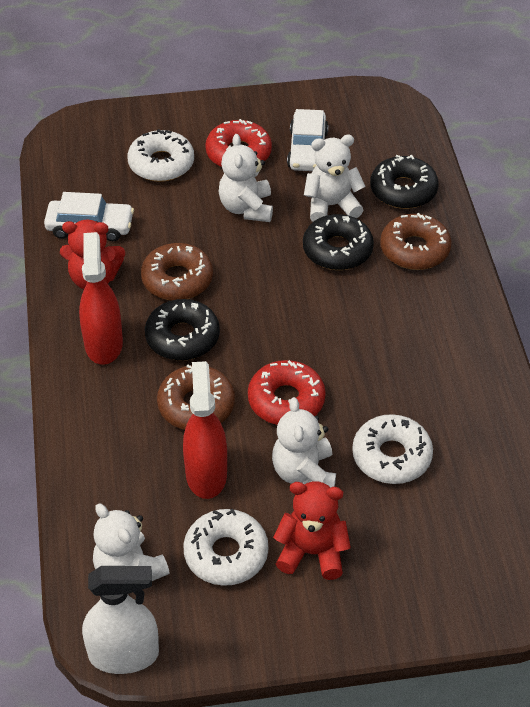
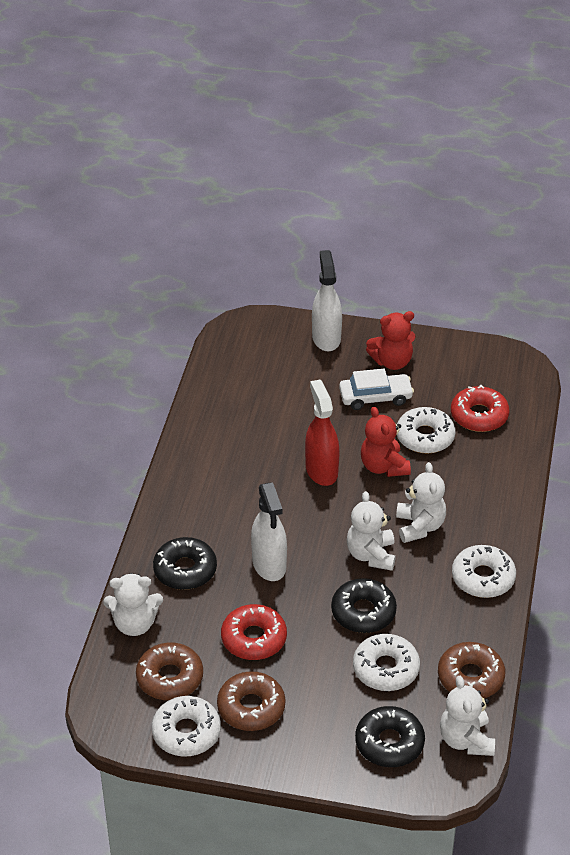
red spray bottle: 2 -> 1
white car: 2 -> 1
white donut: 3 -> 4
white spray bottle: 1 -> 2

